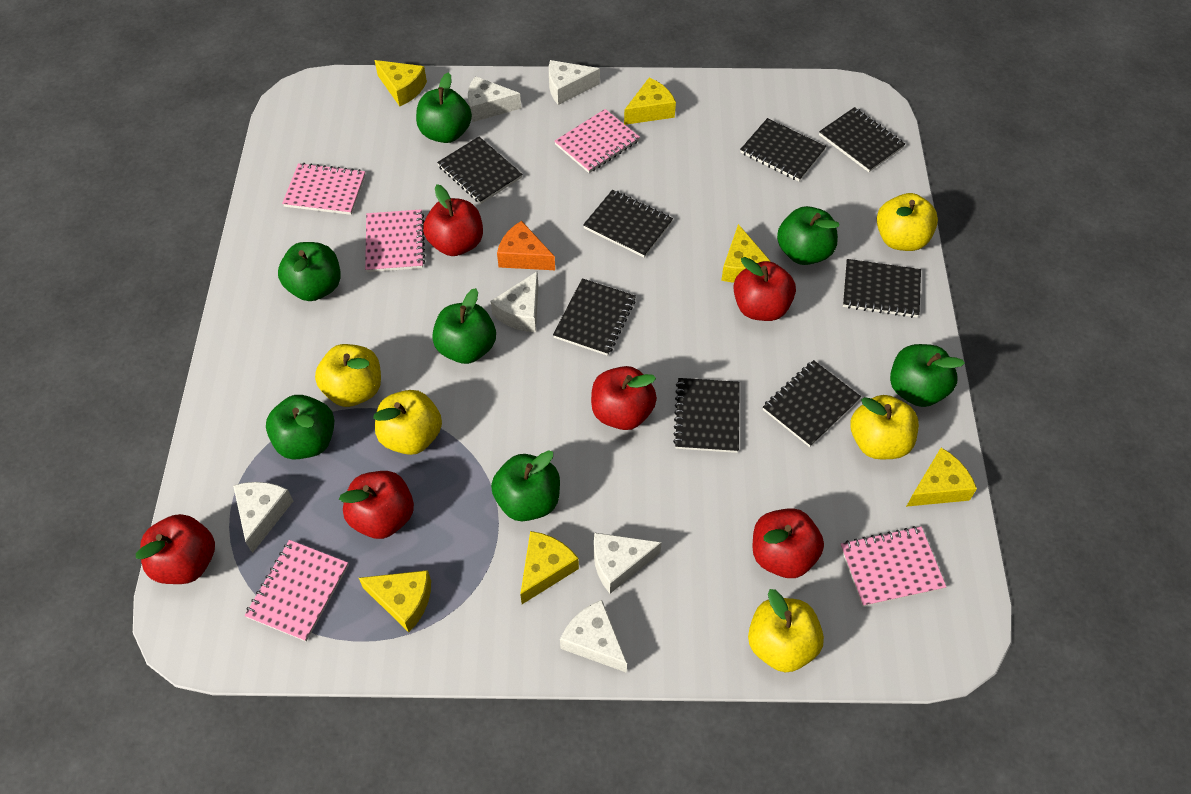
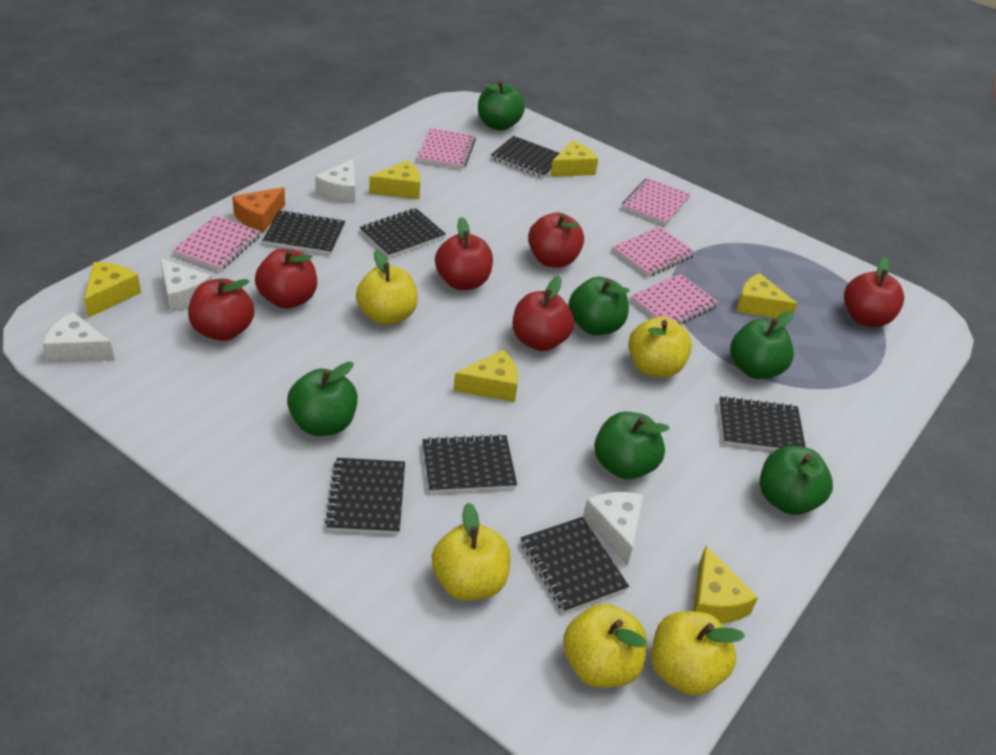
black notebook: 8 -> 7
green apple: 7 -> 6
white cheese: 6 -> 4

